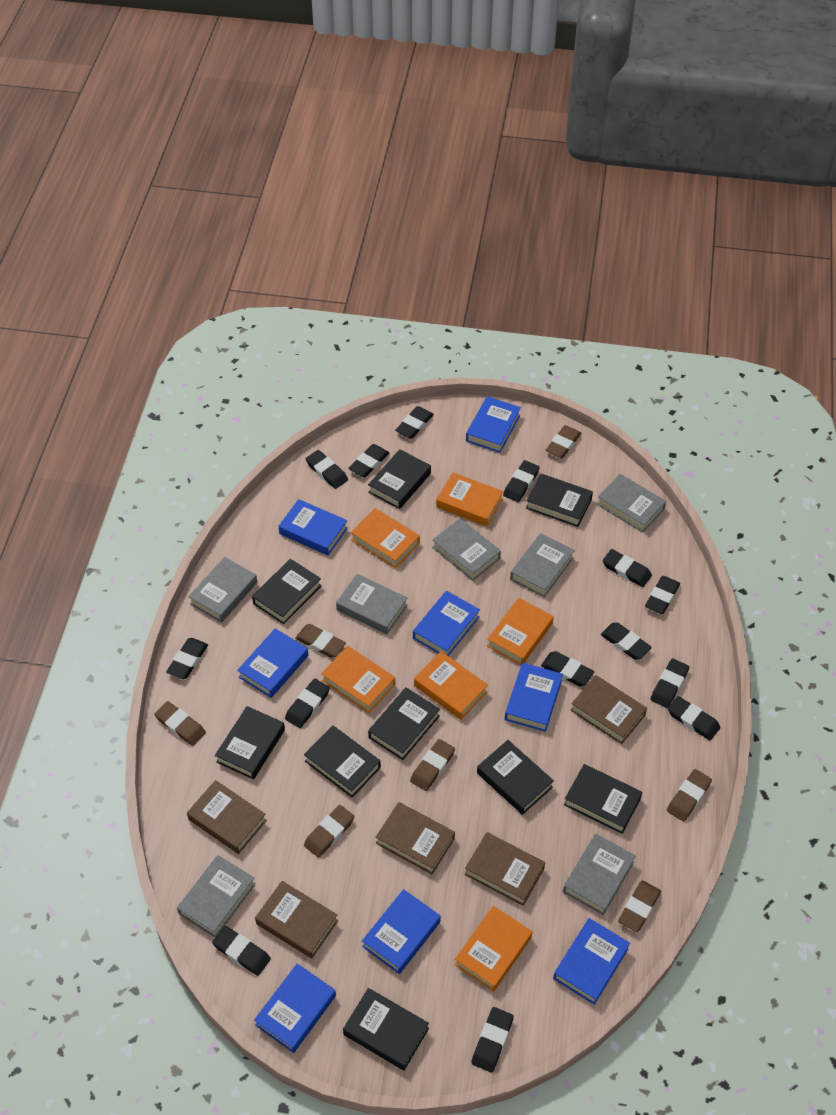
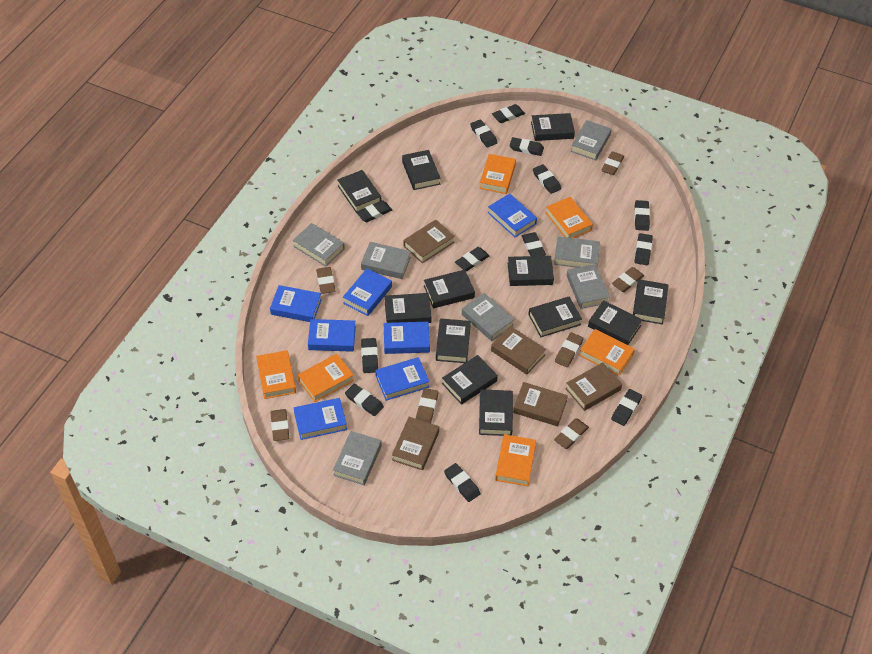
black book: 9 -> 12
black eraser: 14 -> 13
blue book: 8 -> 7

